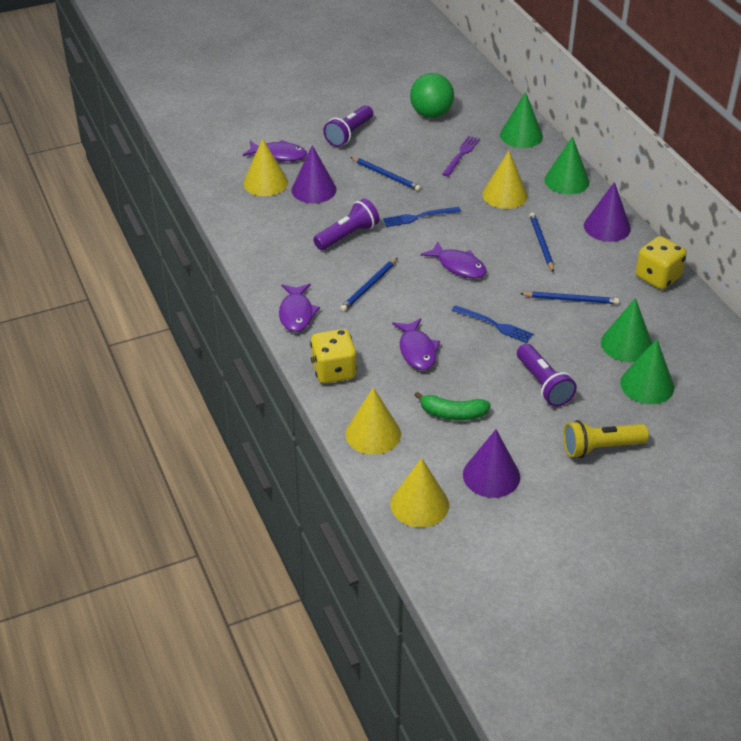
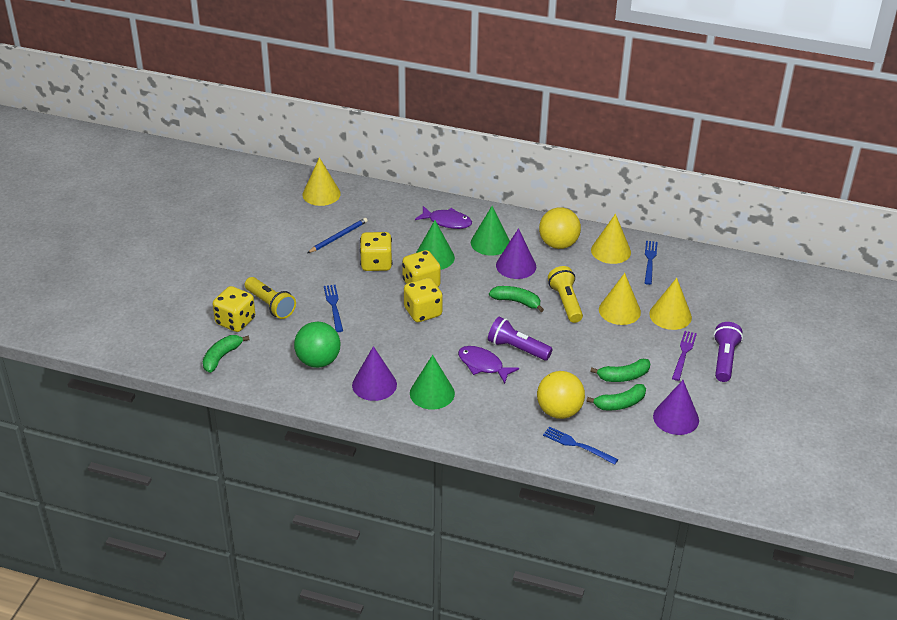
blue fork: 2 -> 3
blue pencil: 4 -> 1
green banana: 1 -> 4
green cone: 4 -> 3
purple fish: 4 -> 2
purple flashlight: 3 -> 2
yellow ball: 0 -> 2
yellow dice: 2 -> 4
yellow flashlight: 1 -> 2

